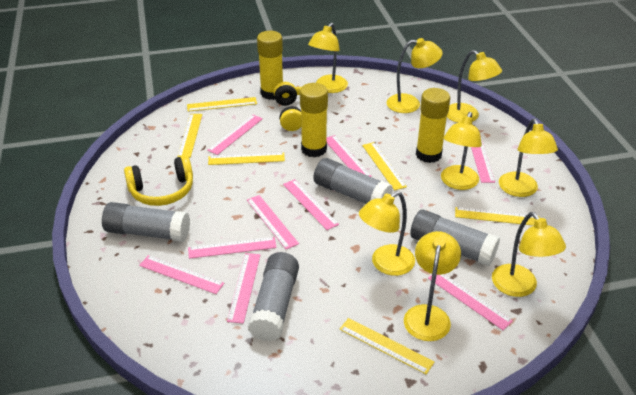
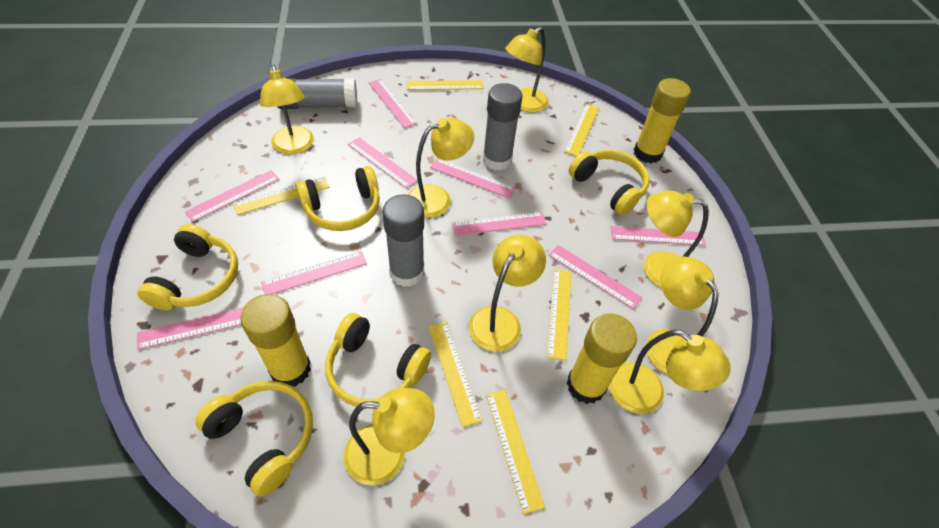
grey glue stick: 4 -> 3
yellow headphones: 2 -> 5

